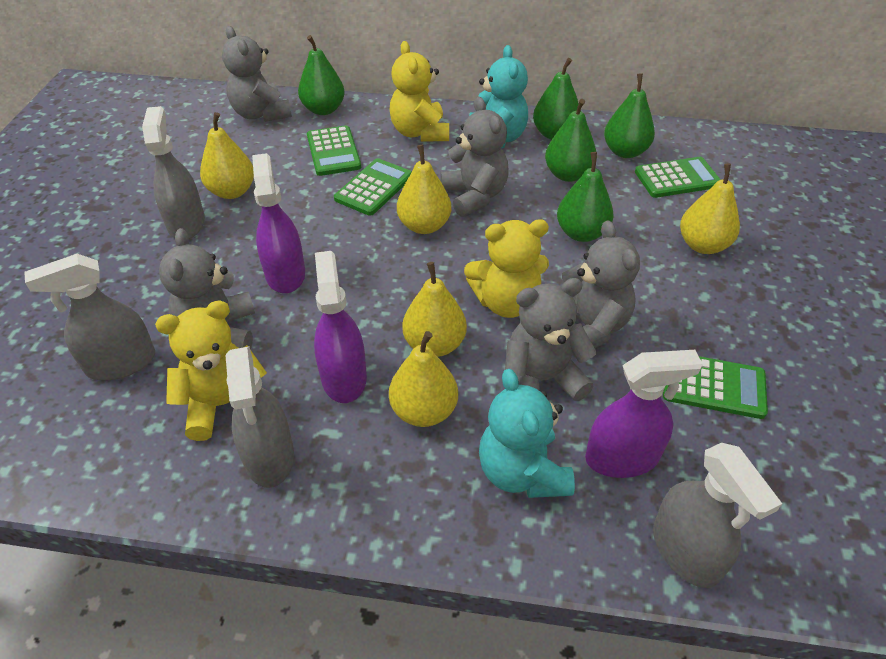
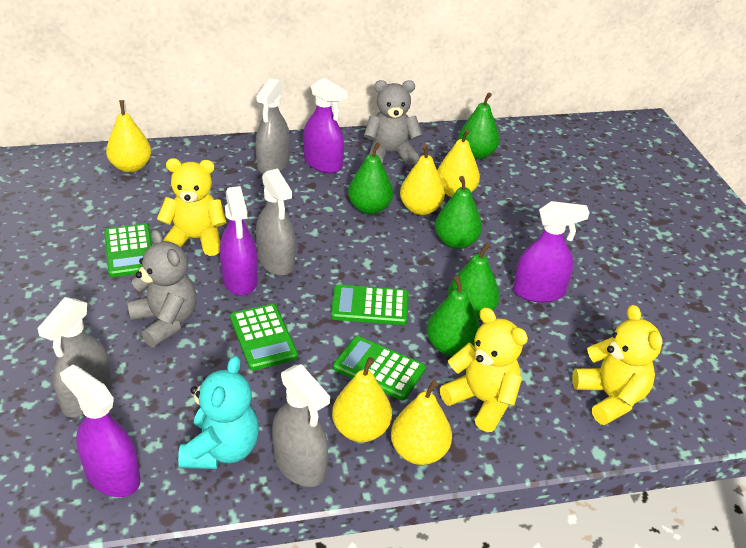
grey teddy bear: 5 -> 2
purple spray bottle: 3 -> 4
turquoise teddy bear: 2 -> 1

